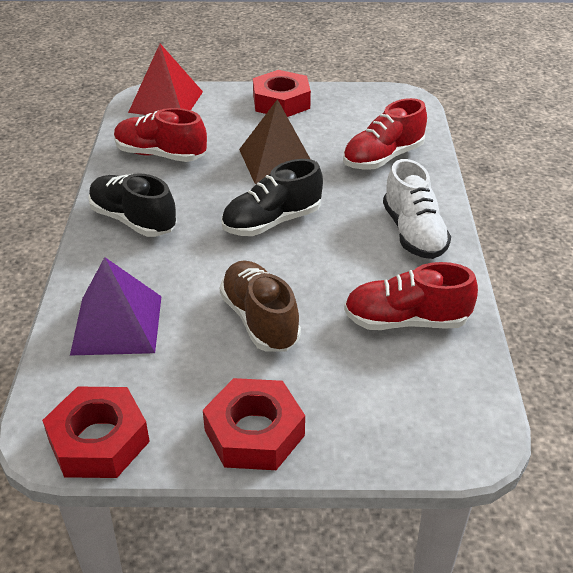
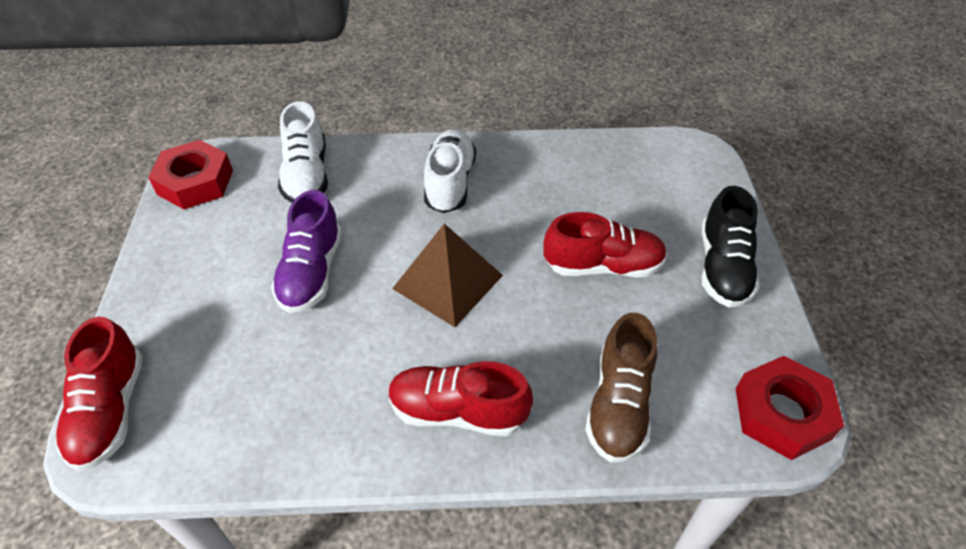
black shoe: 2 -> 1
purple pyramid: 1 -> 0
purple shoe: 0 -> 1
red nut: 3 -> 2
red pyramid: 1 -> 0
white shoe: 1 -> 2

